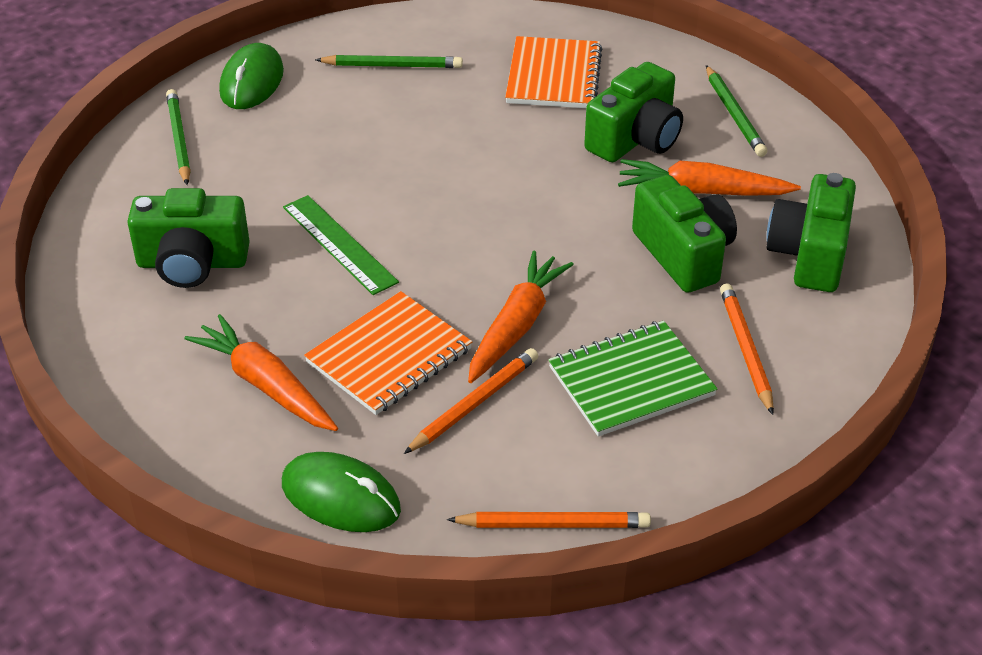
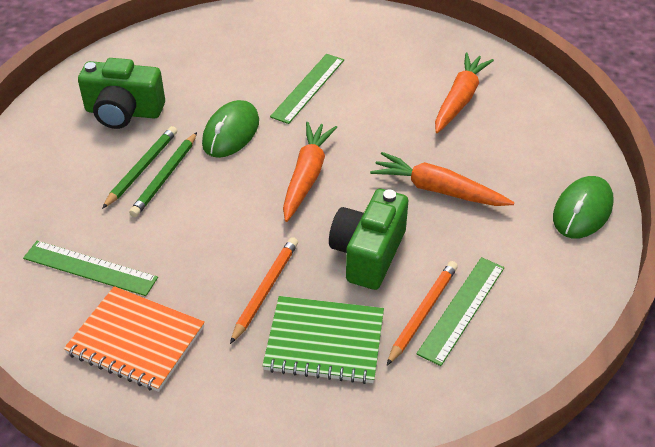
green camera: 4 -> 2
green pencil: 3 -> 2
green ruler: 1 -> 3
orange notebook: 2 -> 1
orange pencil: 3 -> 2

